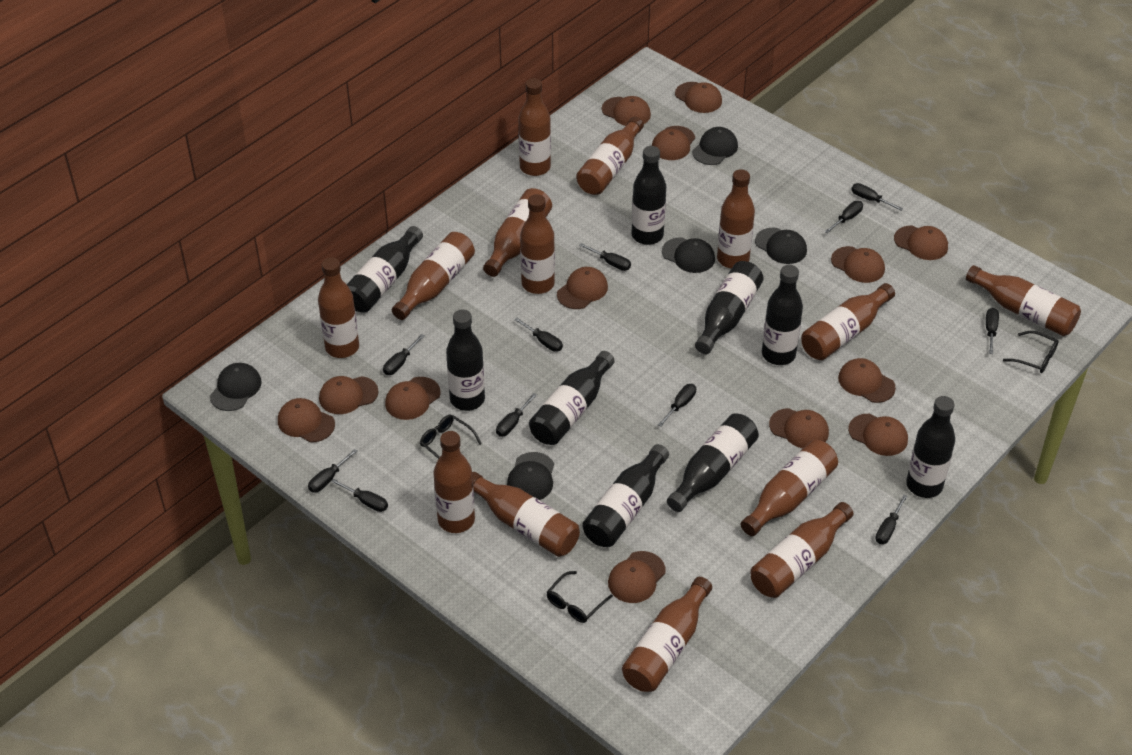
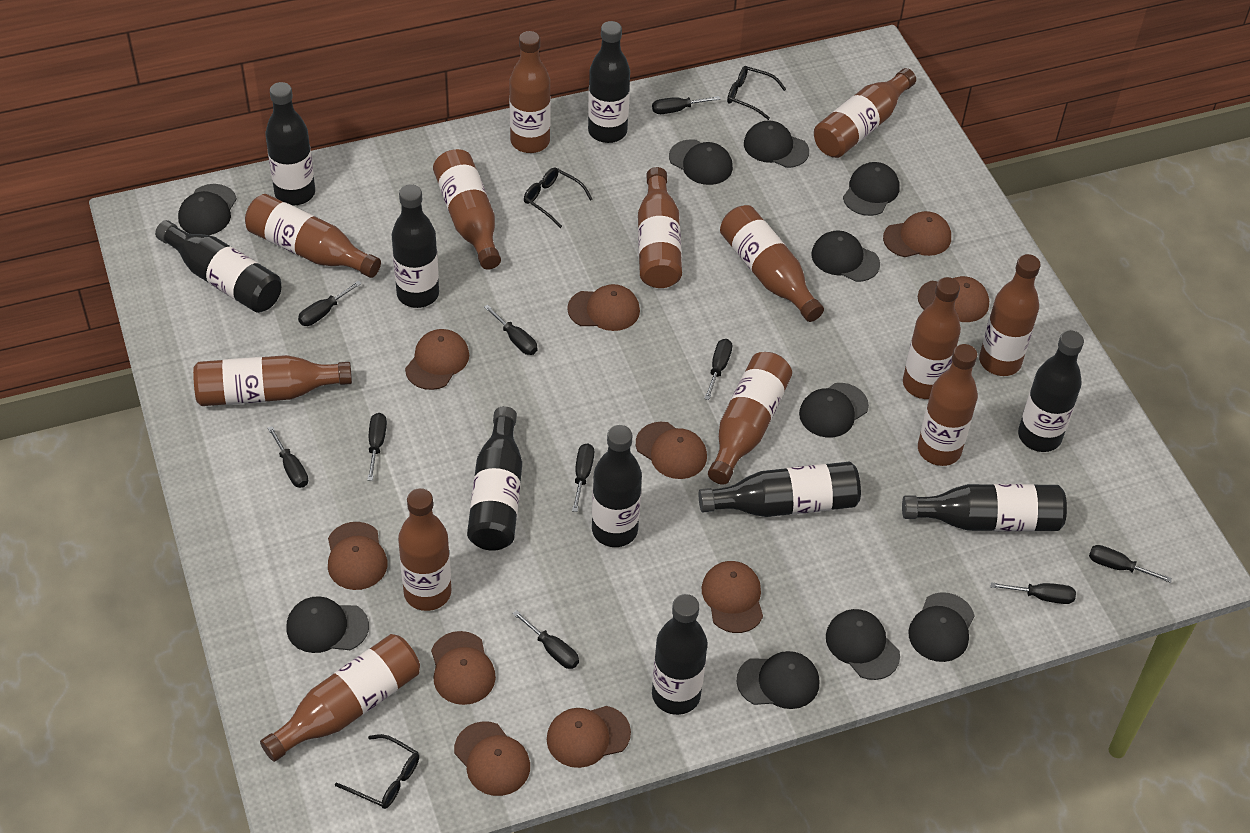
black bottle: 9 -> 10
black cap: 5 -> 10
black screwdriver: 11 -> 10
brown bottle: 14 -> 13
brown cap: 13 -> 10

